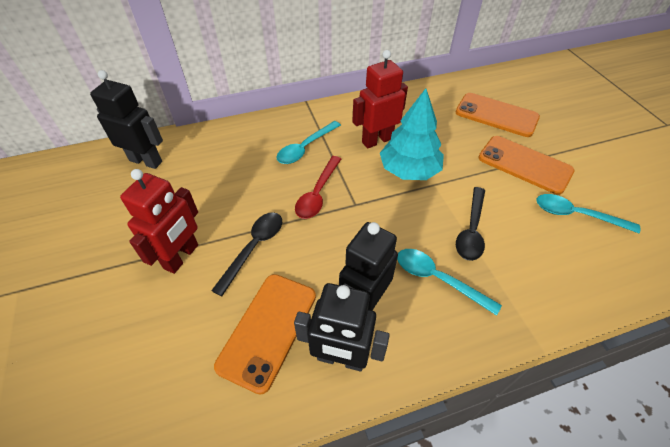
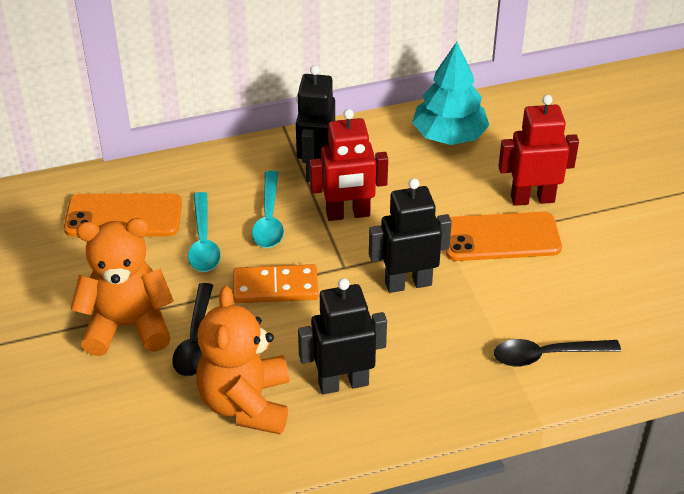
orange domino: 0 -> 1
orange phone: 3 -> 2
orange teddy bear: 0 -> 2
red spoon: 1 -> 0
turquoise spoon: 3 -> 2

